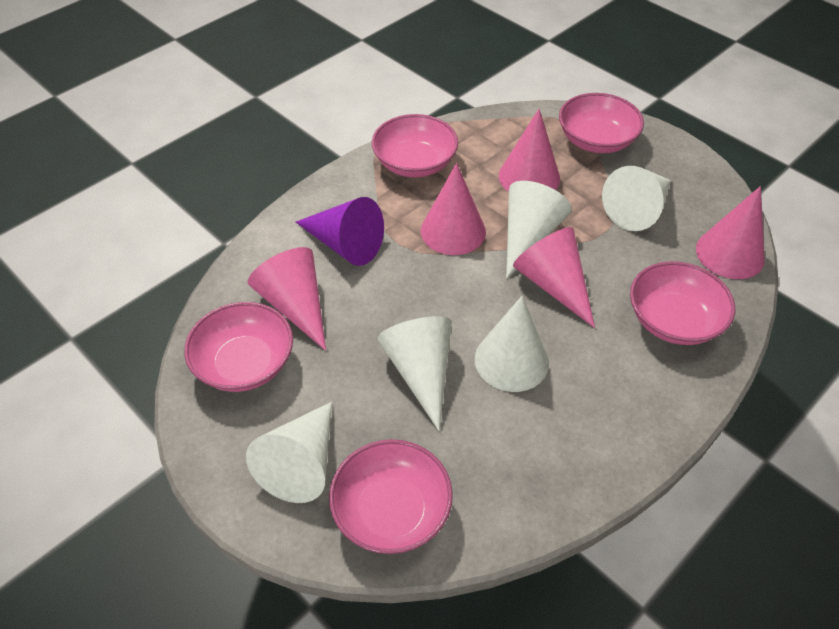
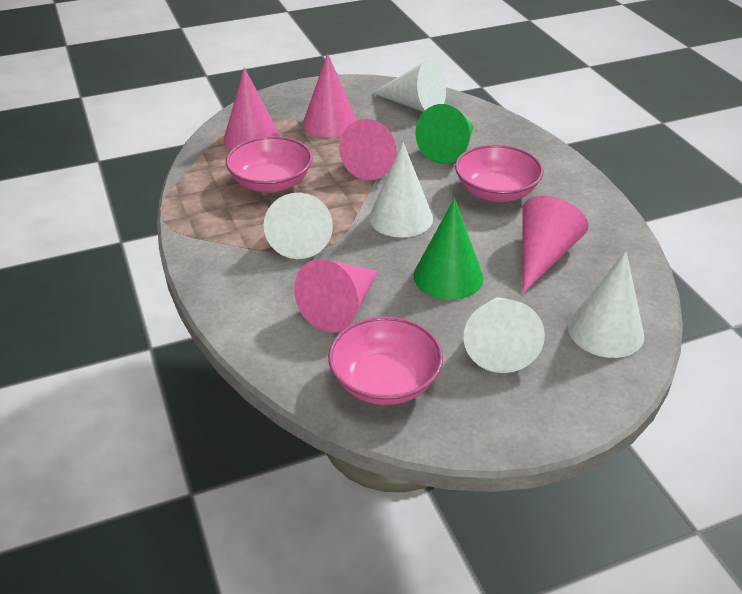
green cone: 0 -> 2
pink bowl: 5 -> 3
purple cone: 1 -> 0

